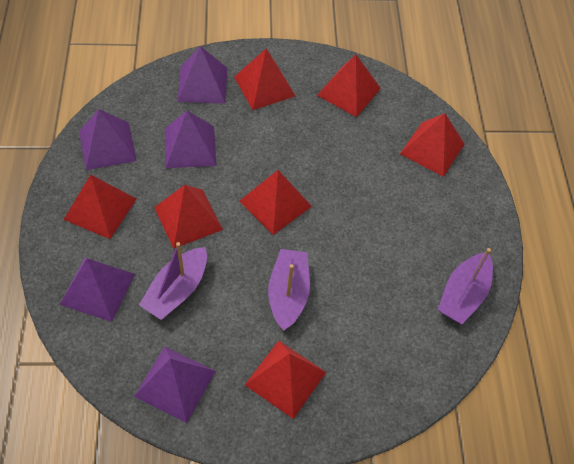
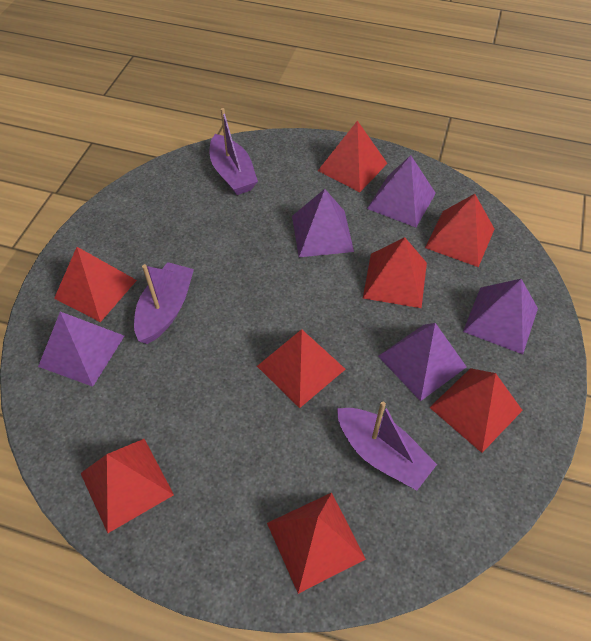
red pyramid: 7 -> 8

